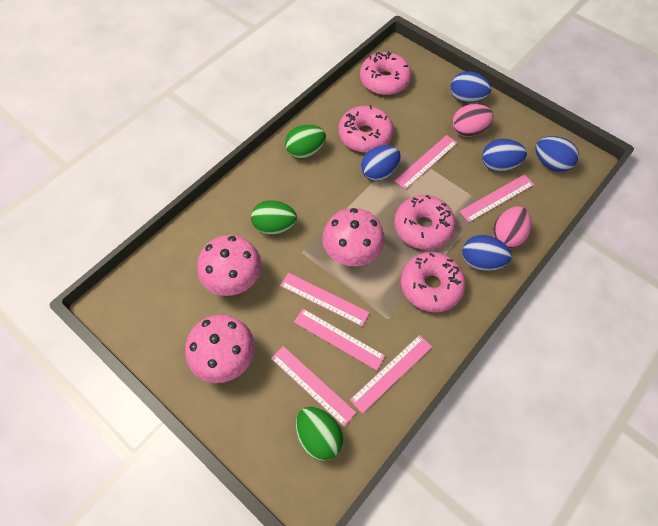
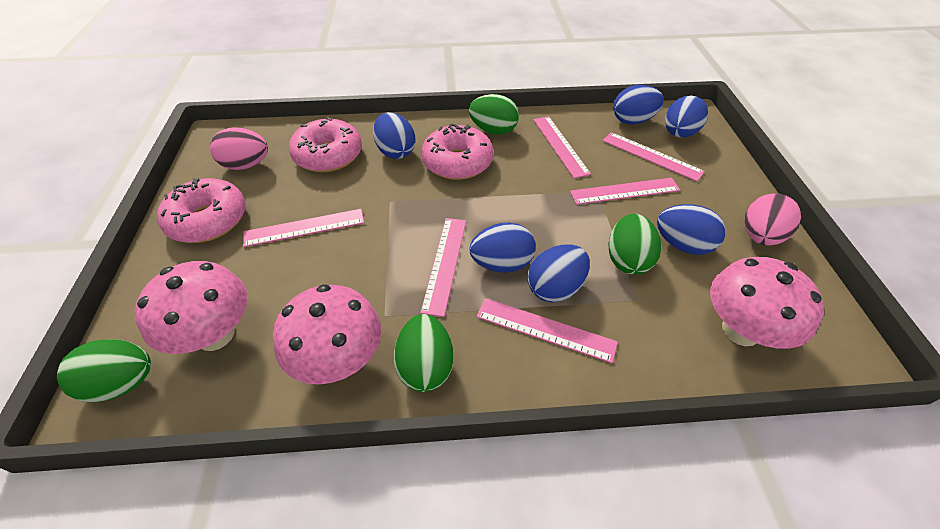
blue egg: 5 -> 6
green egg: 3 -> 4
pink donut: 4 -> 3

